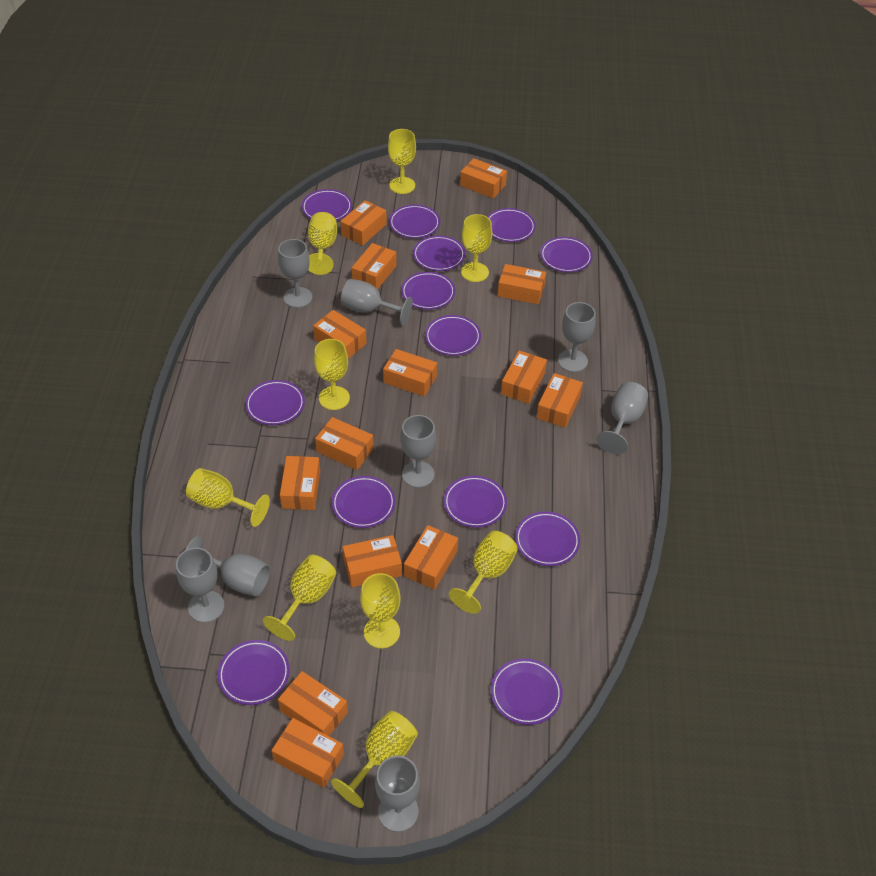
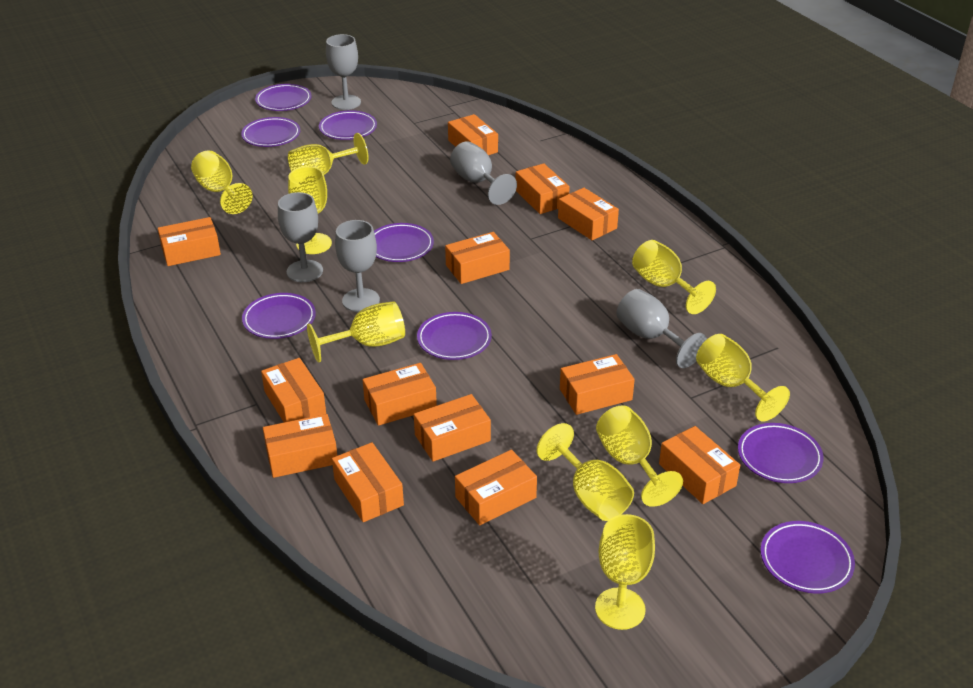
grey goblet: 8 -> 5
orange box: 14 -> 13
purple plate: 13 -> 8

